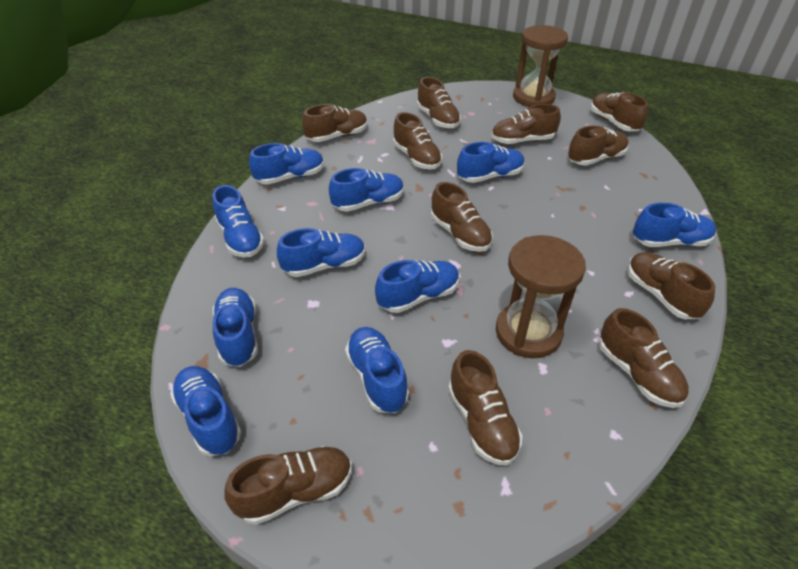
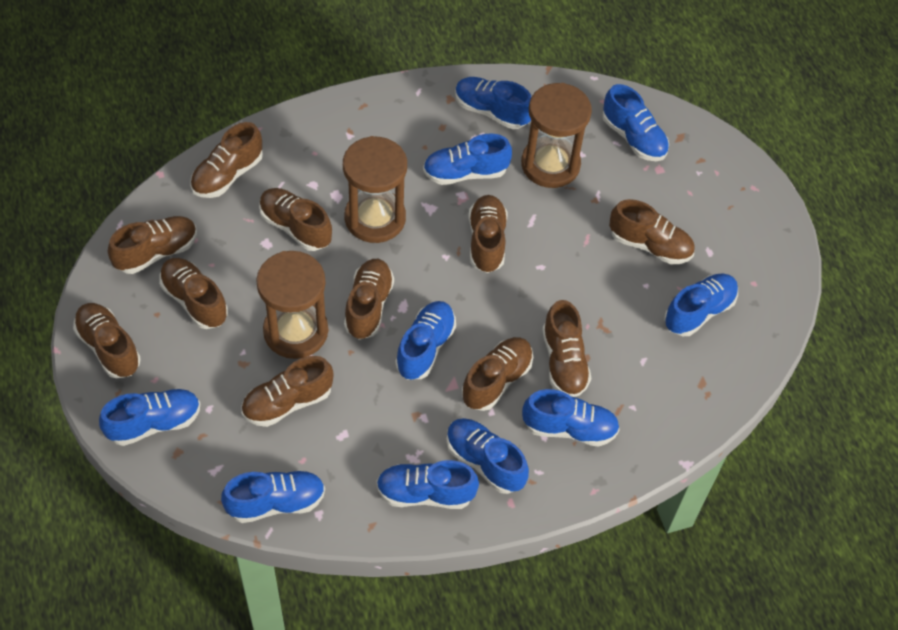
brown hourglass: 2 -> 3

